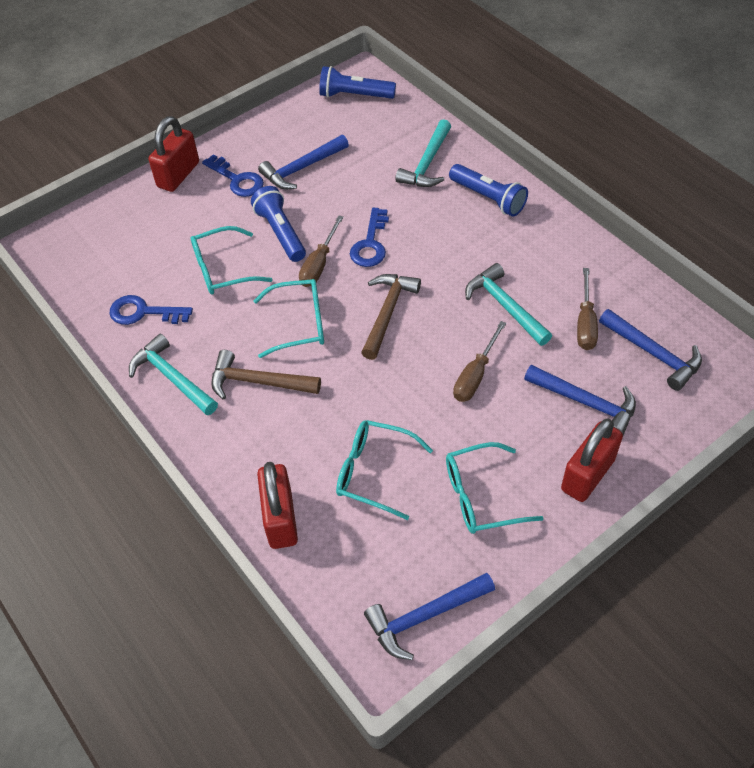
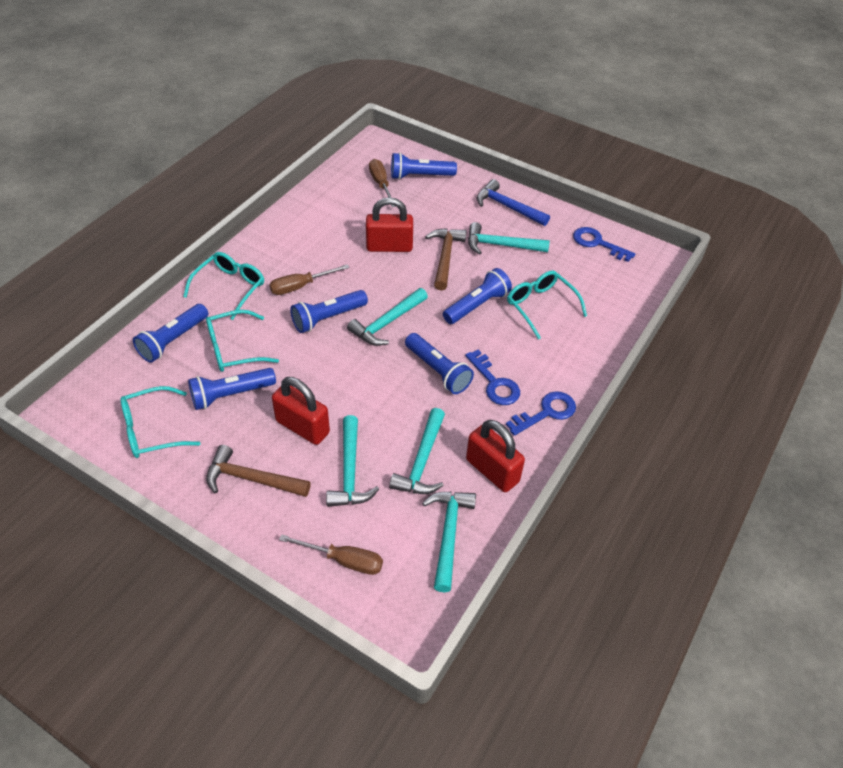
blue flashlight: 3 -> 6
blue hammer: 4 -> 1
turquoise hammer: 3 -> 5

